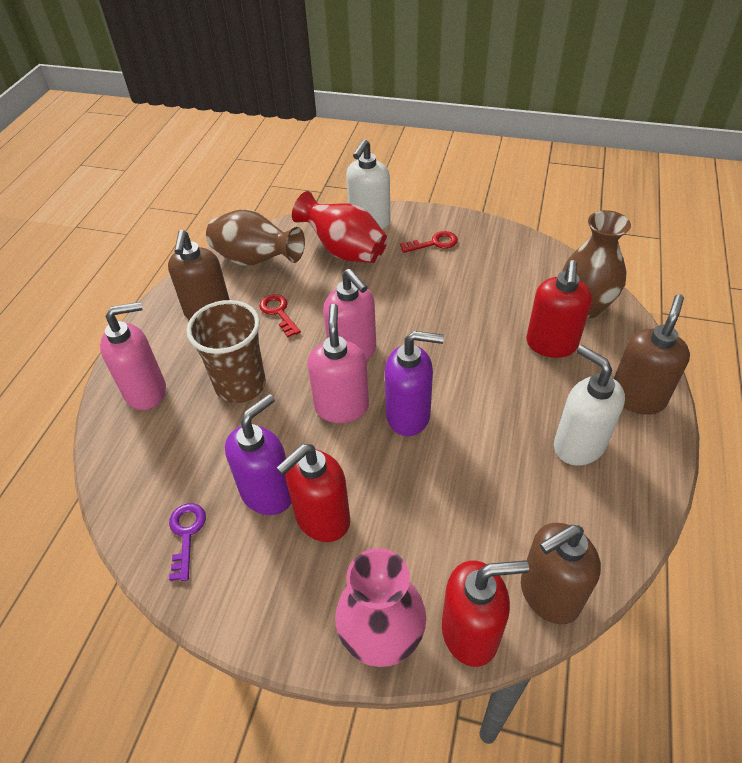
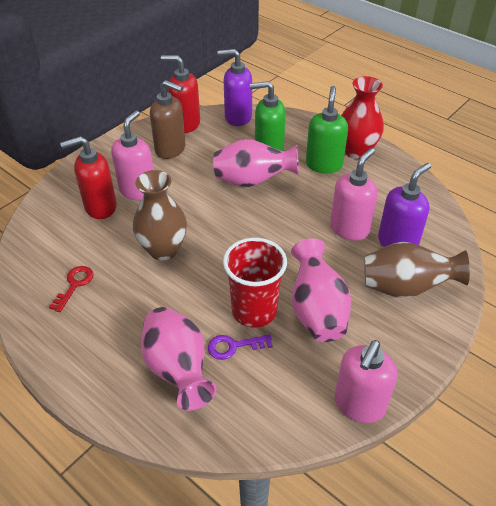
brown cup: 1 -> 0
brown soap dispenser: 3 -> 1
green soap dispenser: 0 -> 2
pink vase: 1 -> 3
red cup: 0 -> 1
red key: 2 -> 1
red soap dispenser: 3 -> 2
white soap dispenser: 2 -> 0

